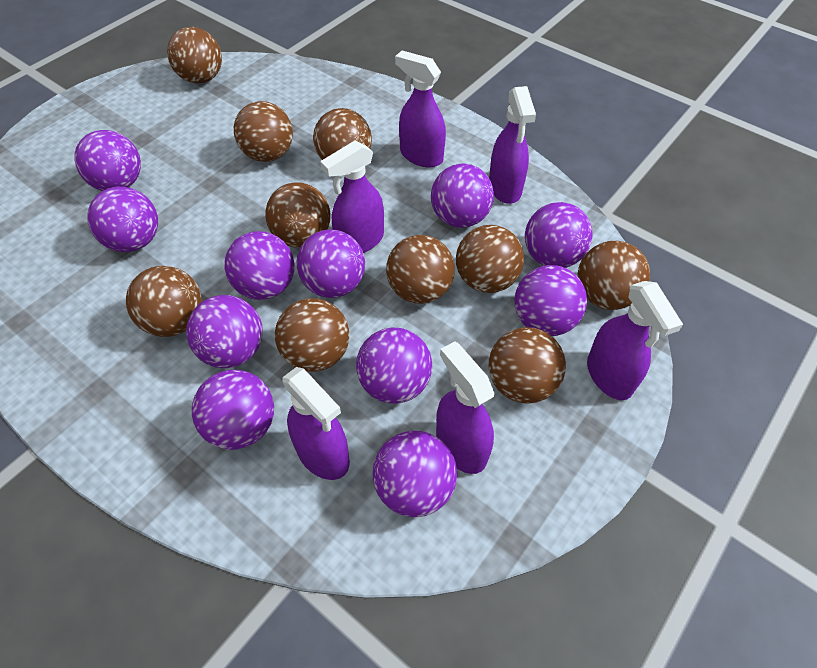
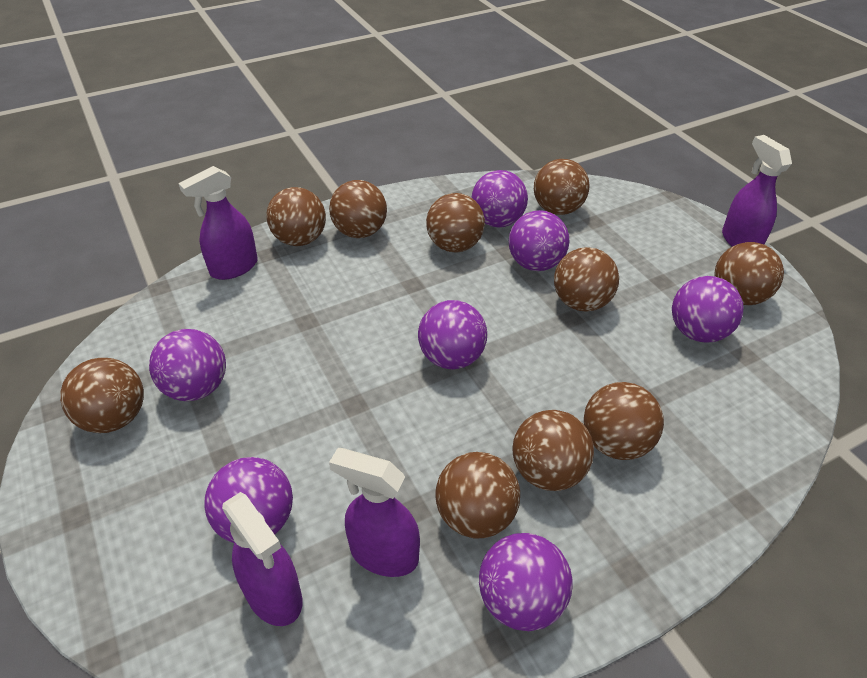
purple ball: 11 -> 7
purple spray bottle: 6 -> 4

